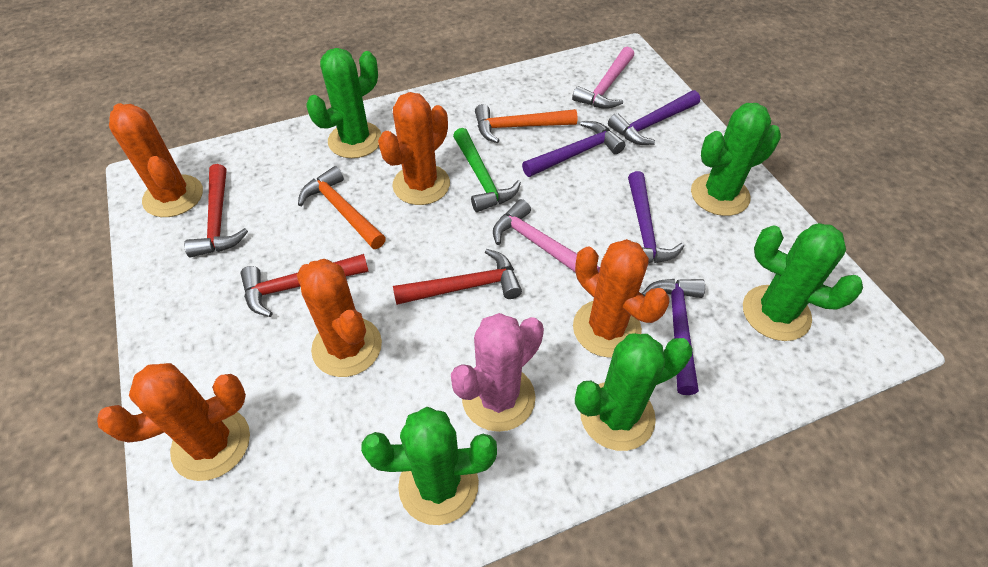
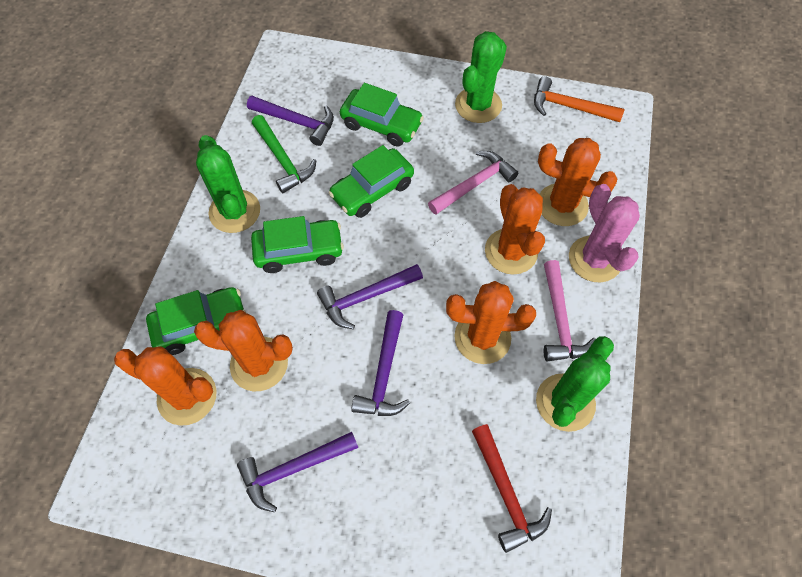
green cactus: 5 -> 3
green car: 0 -> 4
orange hammer: 2 -> 1
red hammer: 3 -> 1

